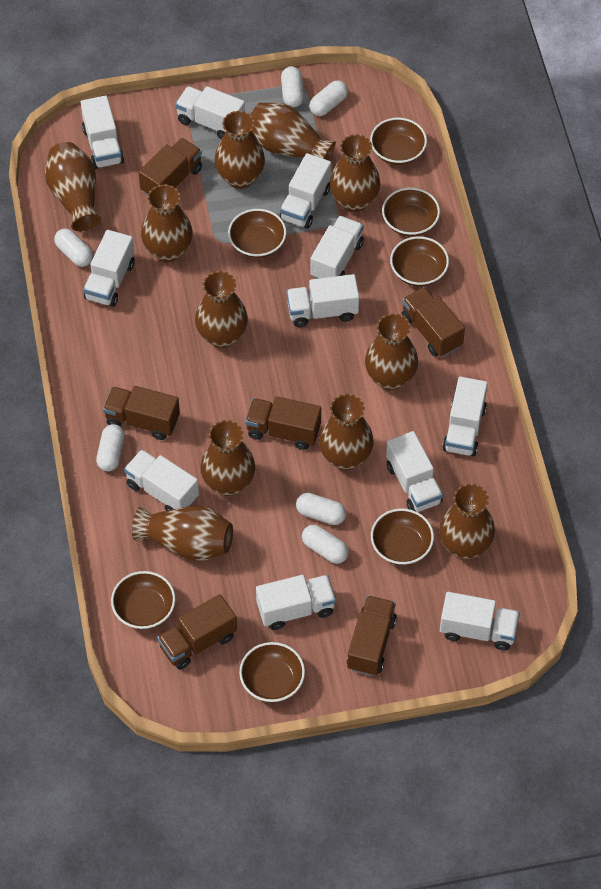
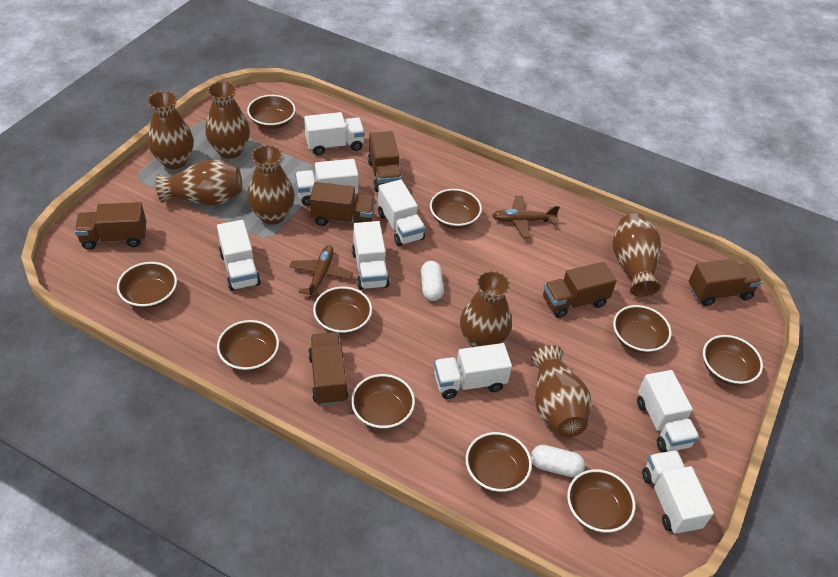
brown bowl: 7 -> 10
brown plane: 0 -> 2
brown vase: 11 -> 7
white capsule: 6 -> 2
white truck: 11 -> 8

